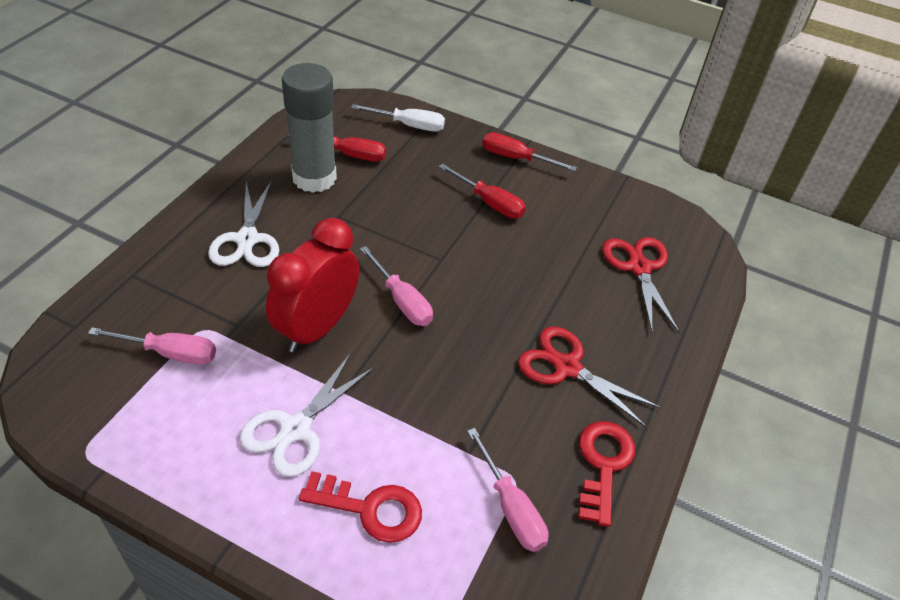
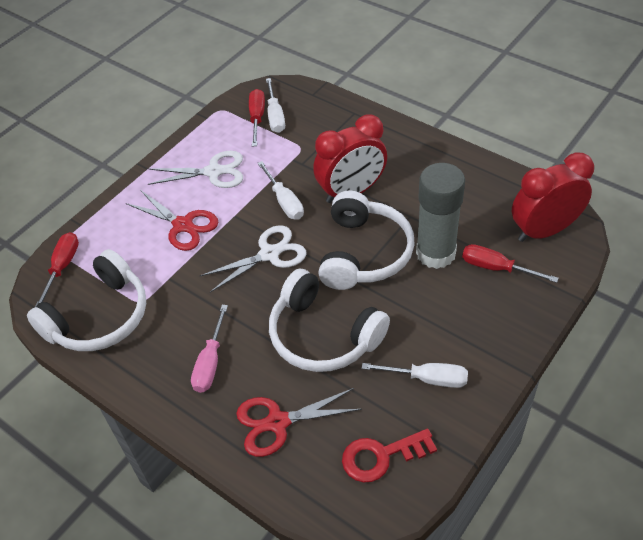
pink screwdriver: 3 -> 1
red clock: 1 -> 2
red key: 2 -> 1
white headphones: 0 -> 3
white screwdriver: 1 -> 3

